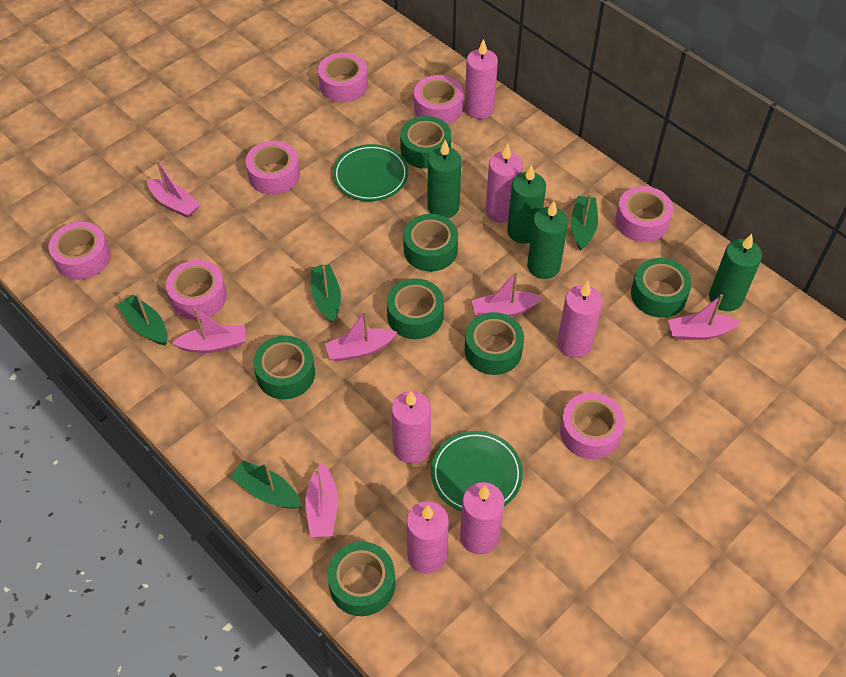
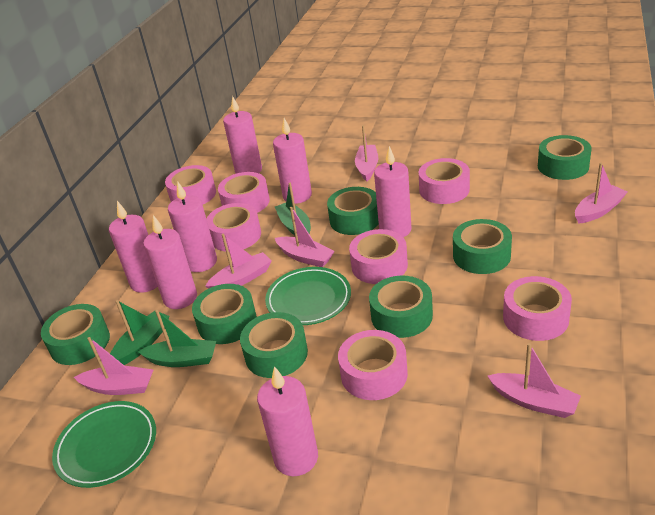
green boat: 4 -> 3
green candle: 4 -> 0
pink candle: 6 -> 7

